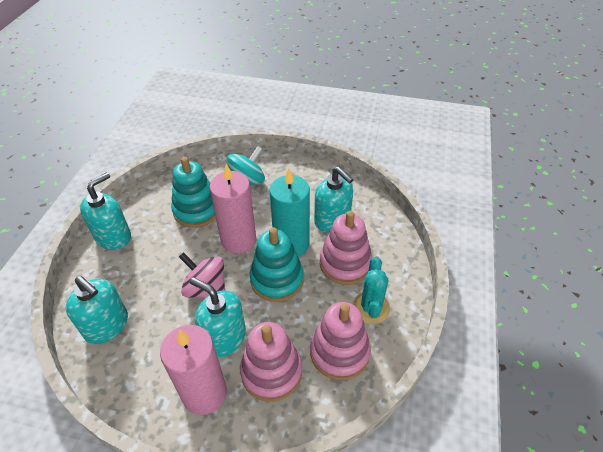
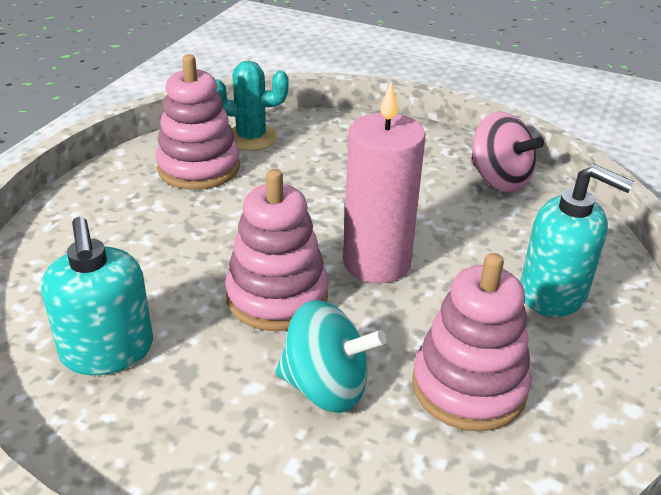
pink candle: 2 -> 1
turquoise candle: 1 -> 0
turquoise soap dispenser: 4 -> 2
turquoise stacking toy: 2 -> 0

